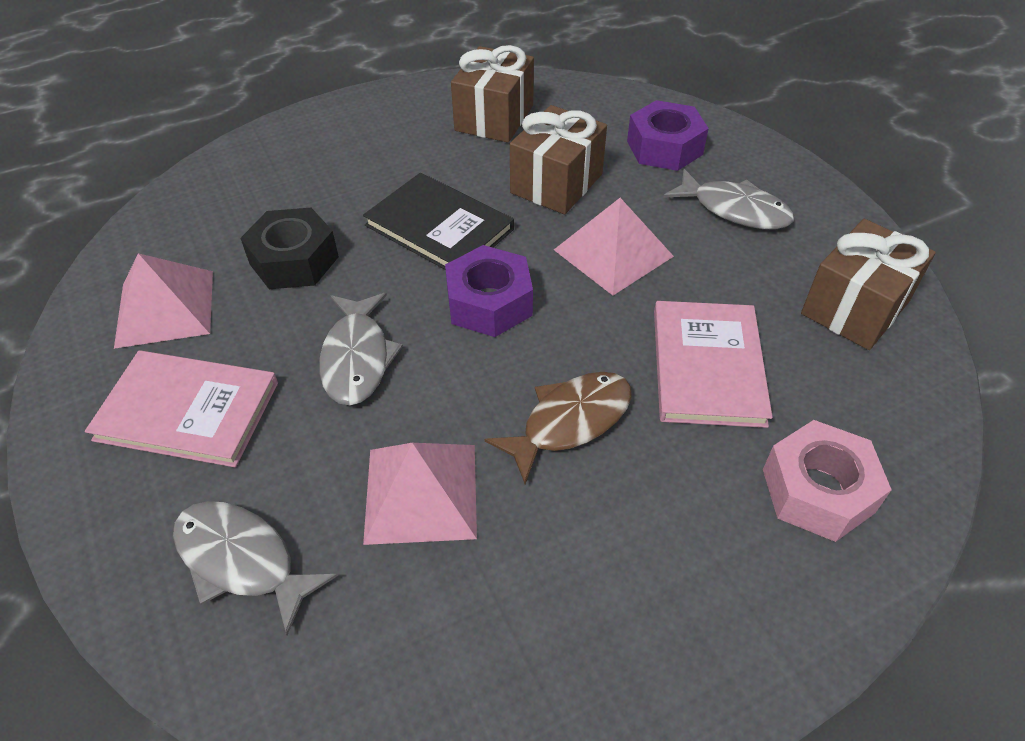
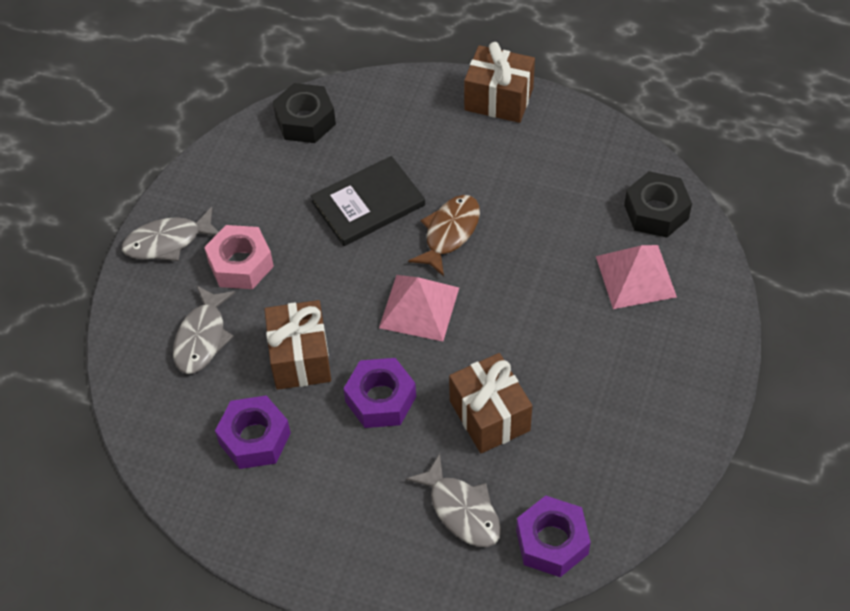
black nut: 1 -> 2
pink book: 2 -> 0
pink pyramid: 3 -> 2
purple nut: 2 -> 3

